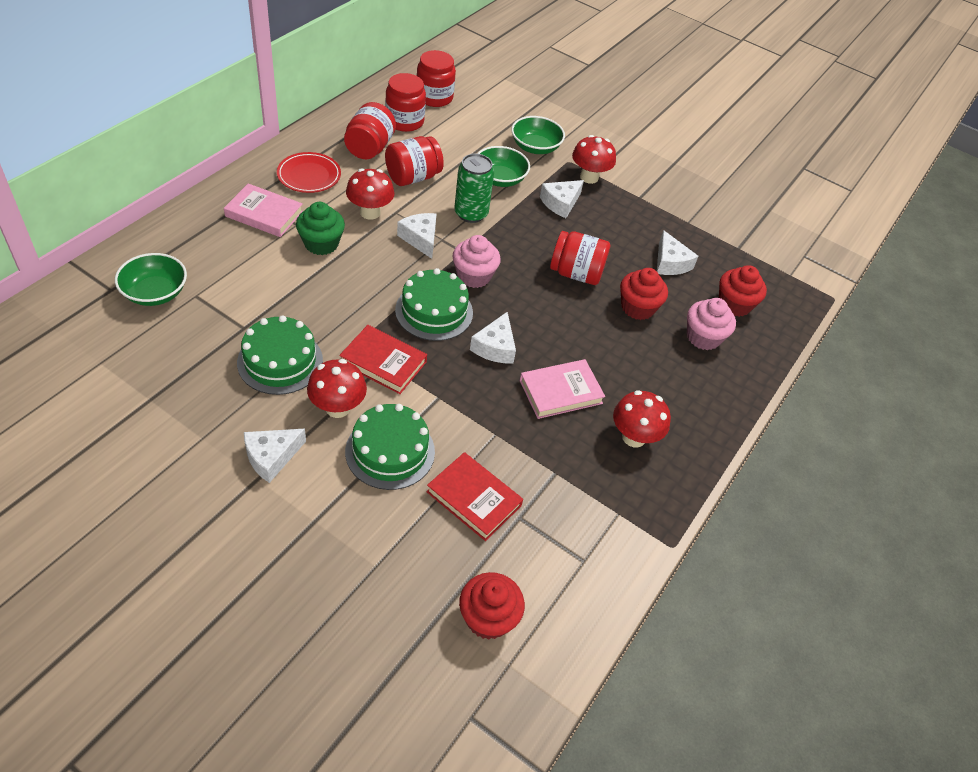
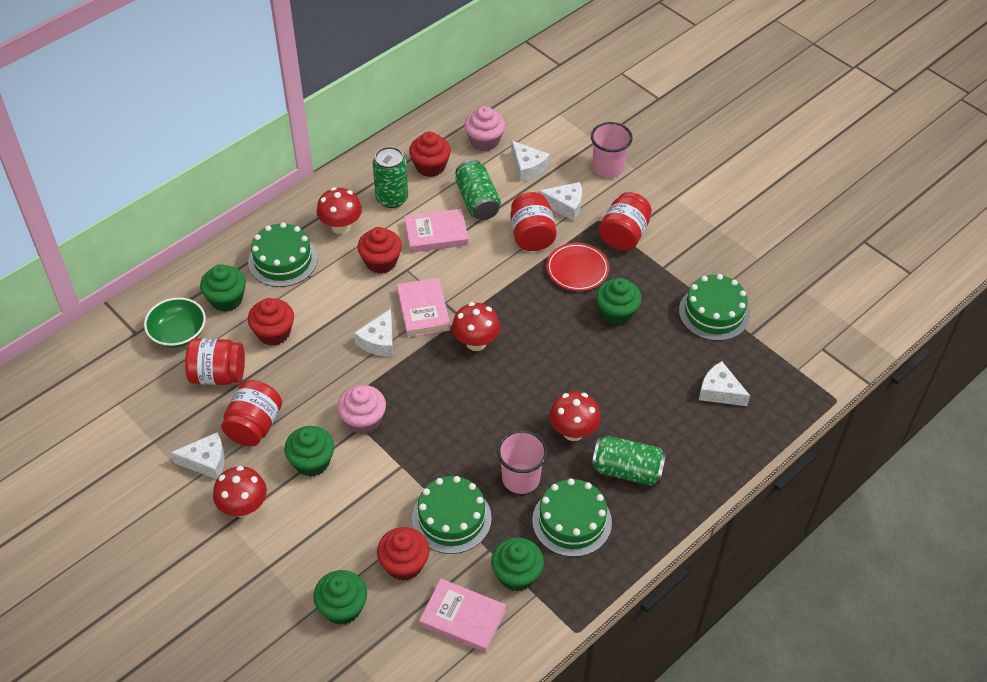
green bowl: 3 -> 1
green cake: 3 -> 4
green can: 1 -> 3
green cupcake: 1 -> 5
pink book: 2 -> 3
pink cup: 0 -> 2
red book: 2 -> 0
red cupcake: 3 -> 4
red jar: 5 -> 4

